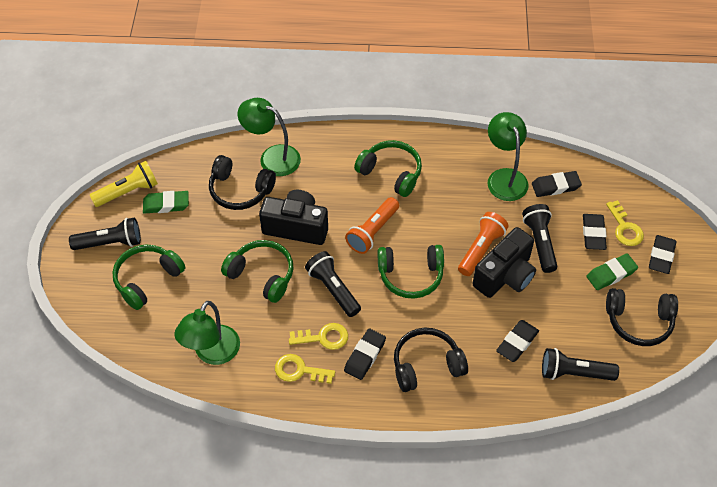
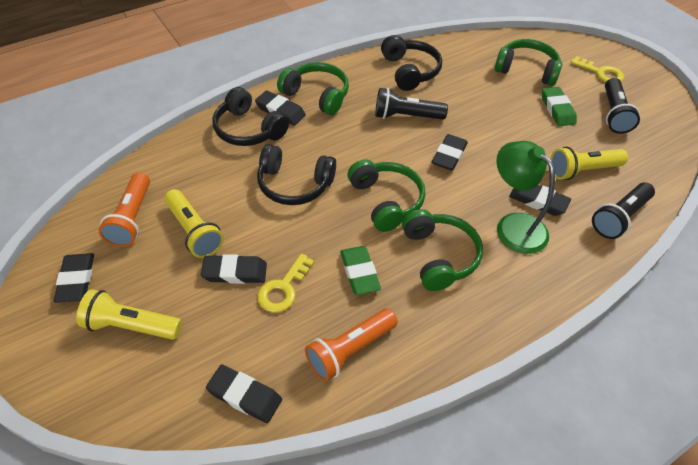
black camera: 2 -> 0
black eraser: 5 -> 6
black flashlight: 4 -> 3
green lamp: 3 -> 1
yellow flashlight: 1 -> 3
yellow key: 3 -> 2

